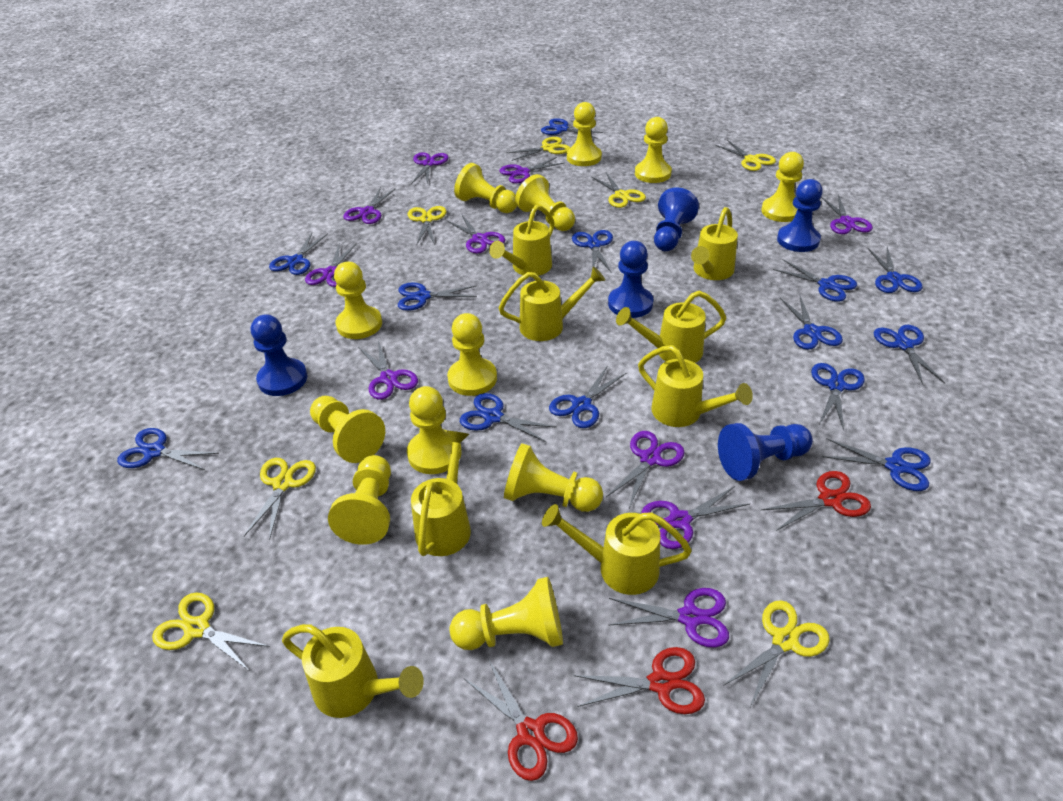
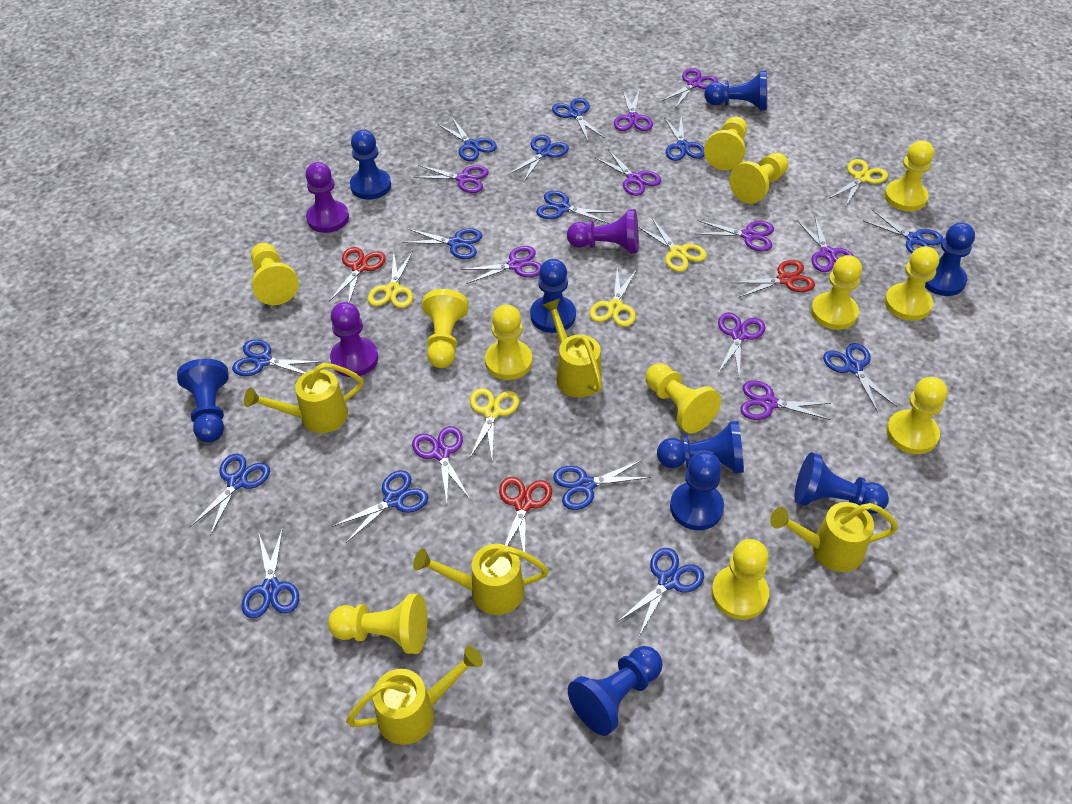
blue pawn: 5 -> 9
blue scissors: 13 -> 14
purple pawn: 0 -> 3
yellow scissors: 7 -> 5
yellow watering can: 8 -> 5

